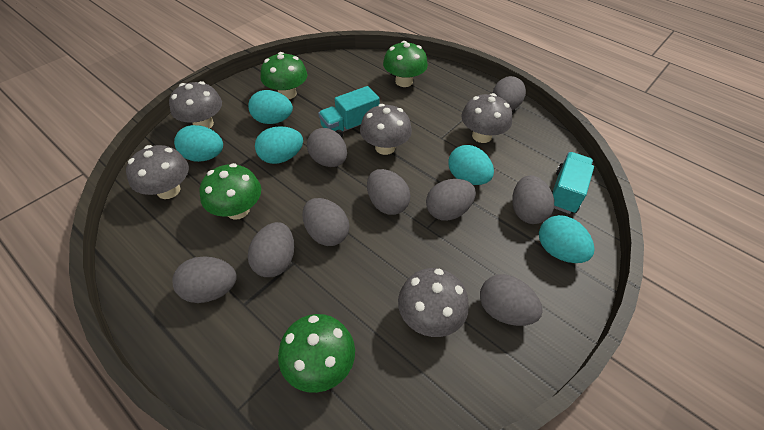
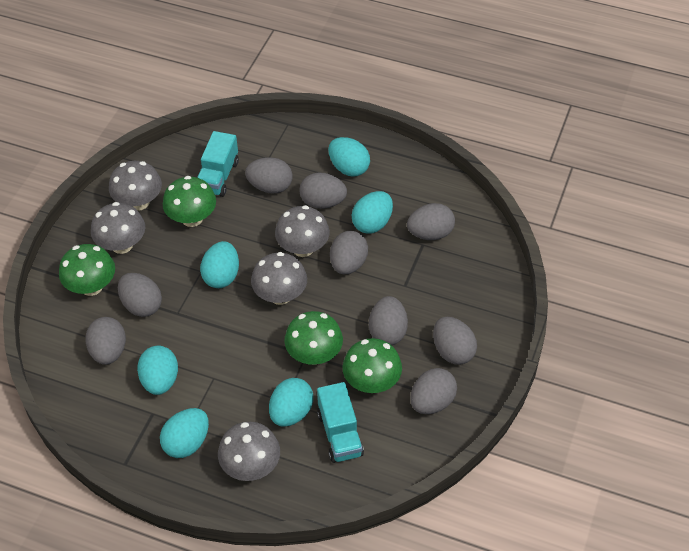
turquoise egg: 5 -> 6

